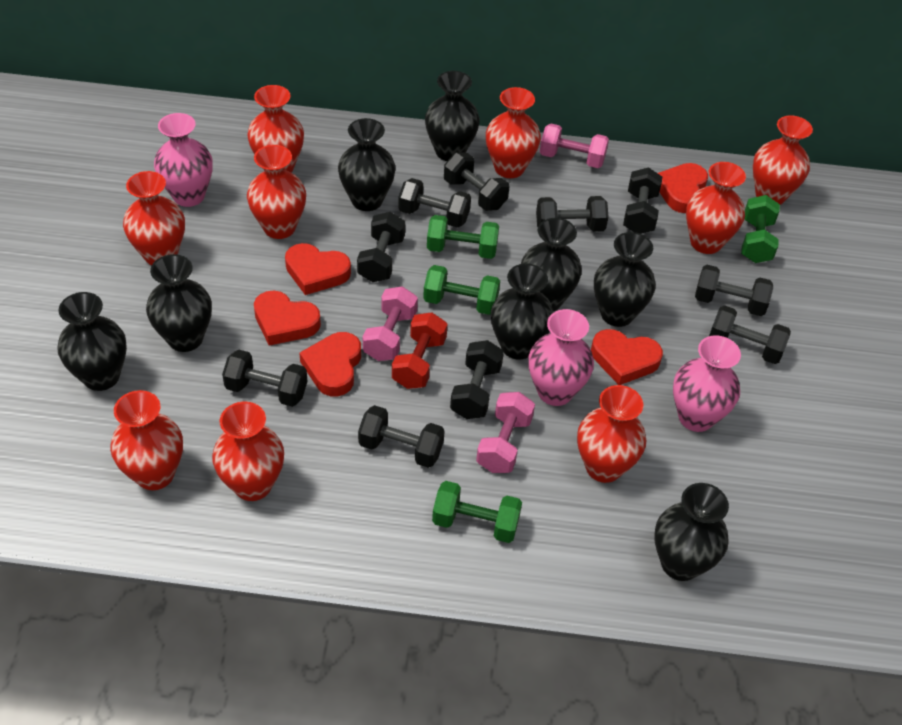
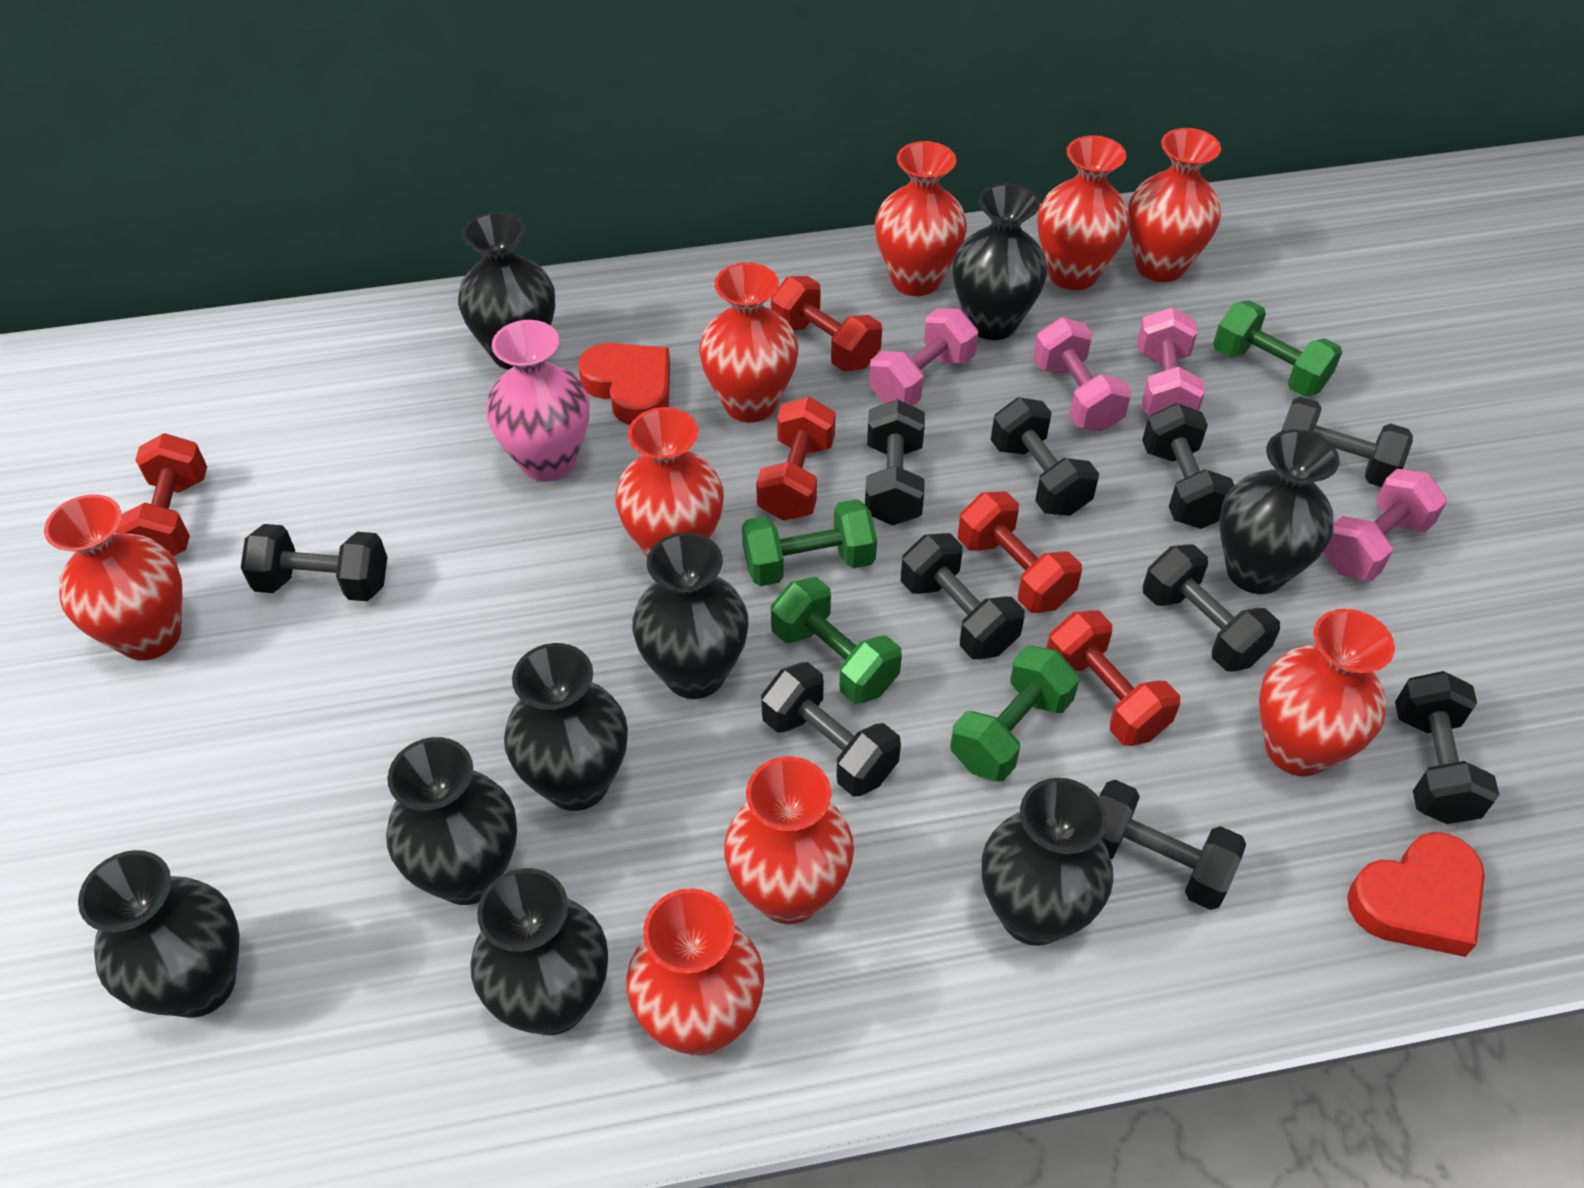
black vase: 8 -> 9
pink dumbbell: 3 -> 4
pink vase: 3 -> 1
red dumbbell: 1 -> 5
red heart: 5 -> 2

